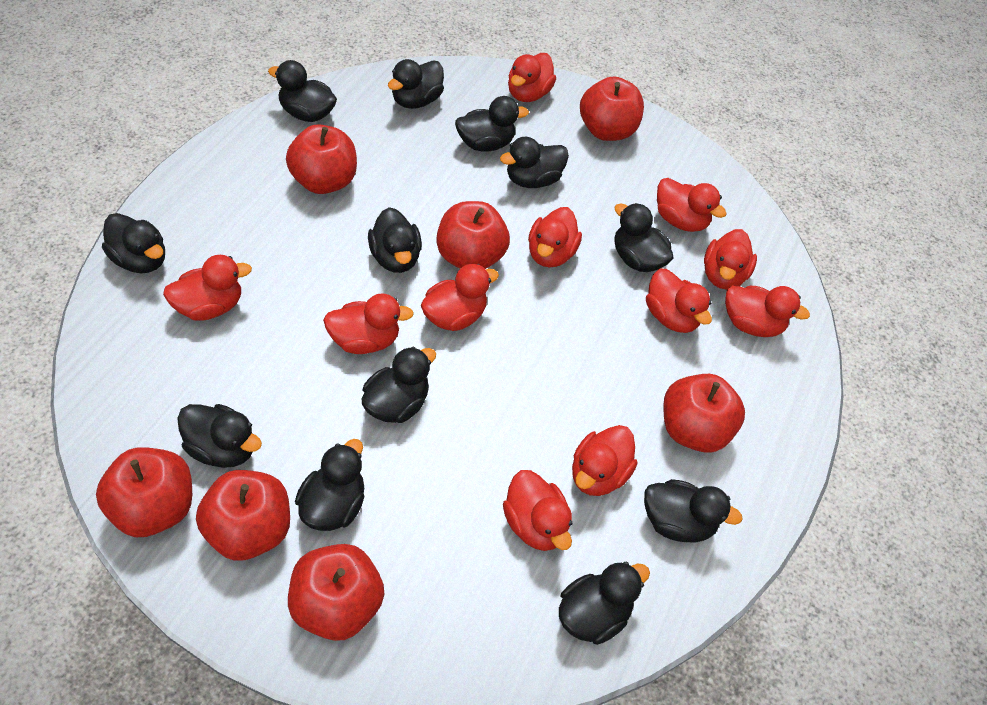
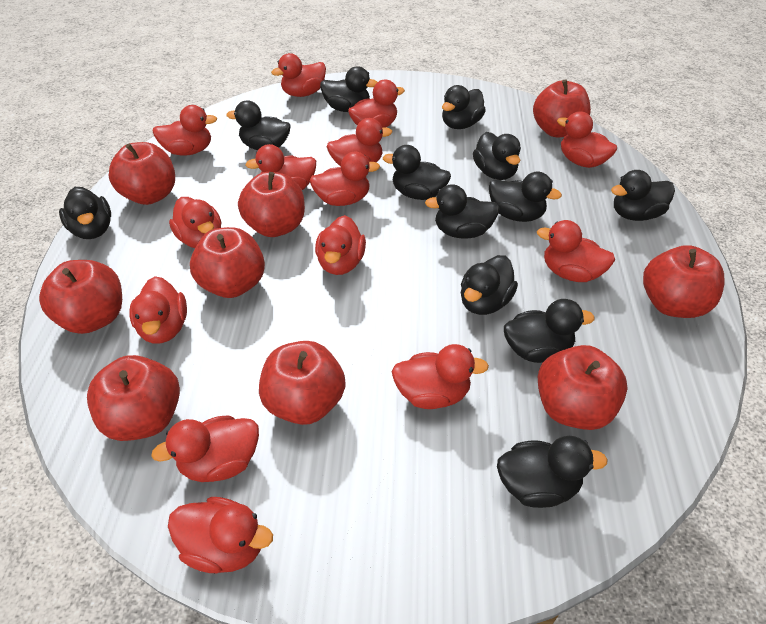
red apple: 7 -> 9
red duck: 11 -> 14

